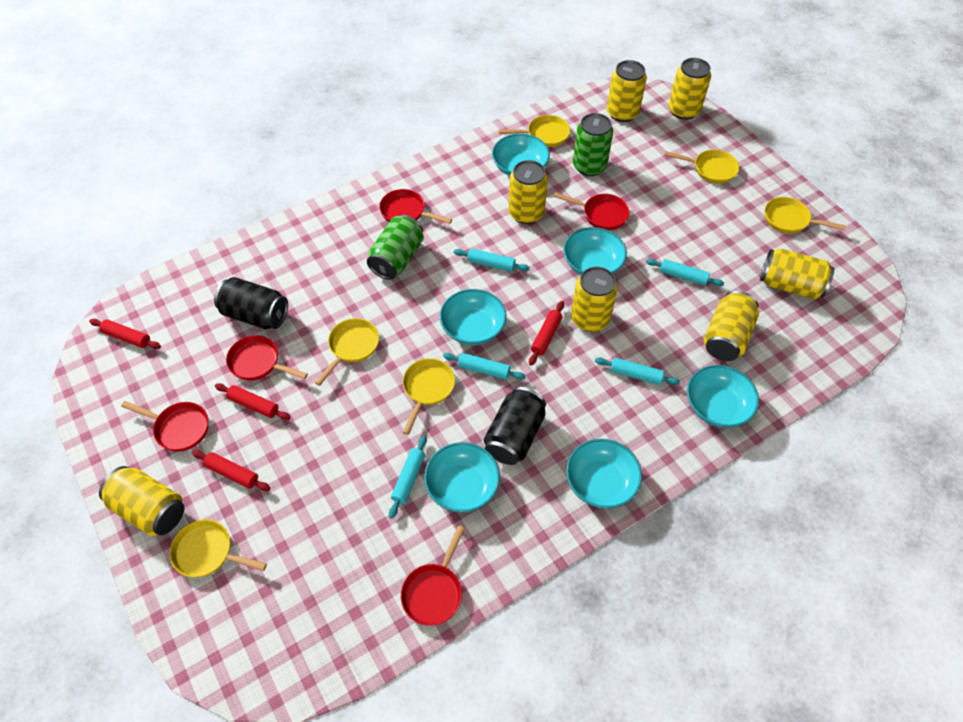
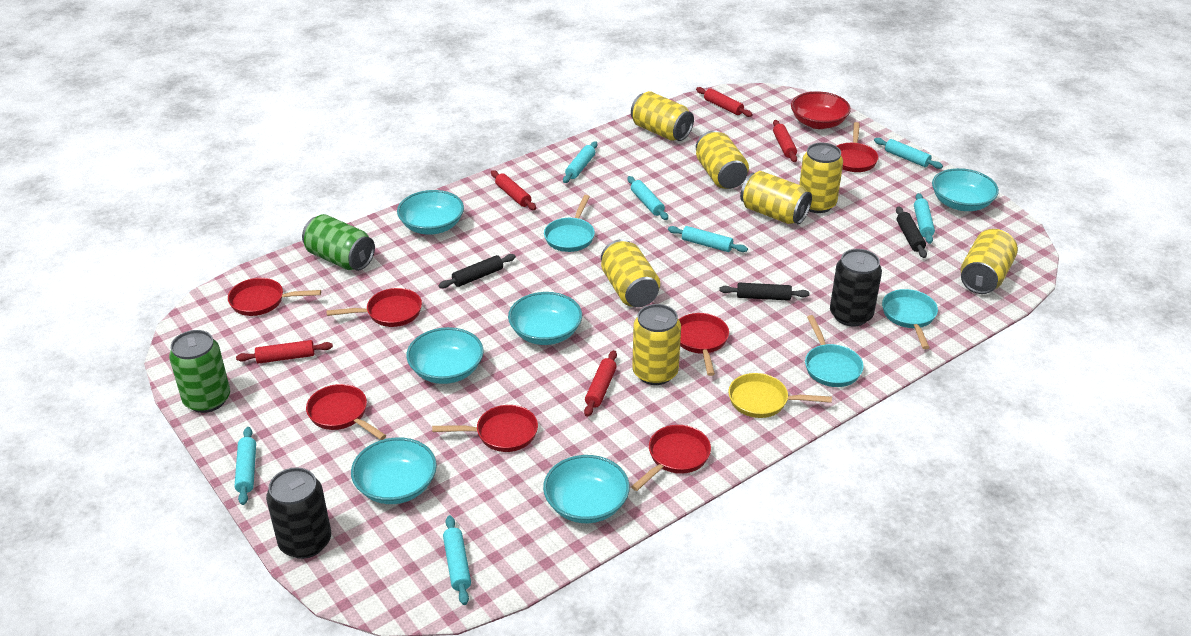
black rolling pin: 0 -> 3
red bowl: 0 -> 1
red pan: 5 -> 7
red rolling pin: 4 -> 5
turquoise pan: 0 -> 3
turquoise rolling pin: 5 -> 7
yellow pan: 6 -> 1

